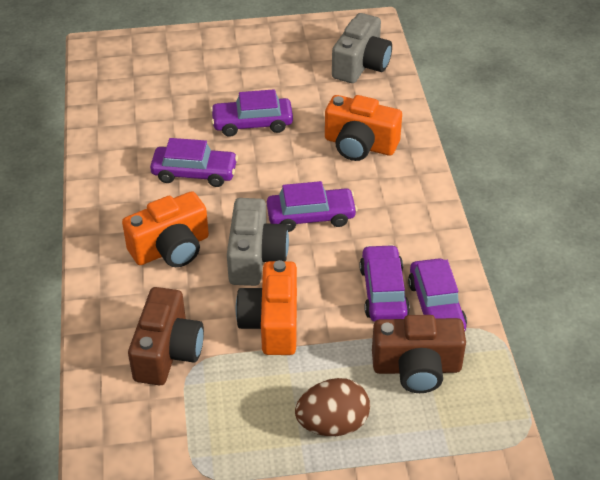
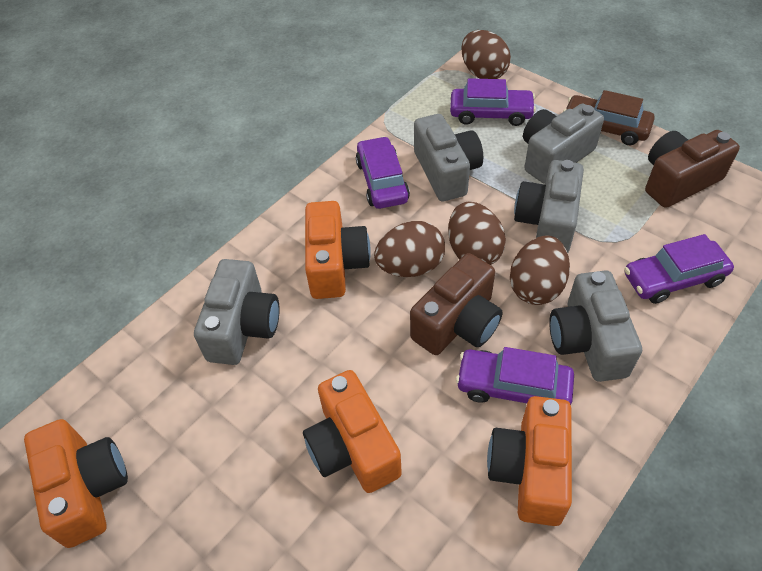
brown car: 0 -> 1
brown egg: 1 -> 4
grey camera: 2 -> 5
orange camera: 3 -> 4
purple car: 5 -> 4

